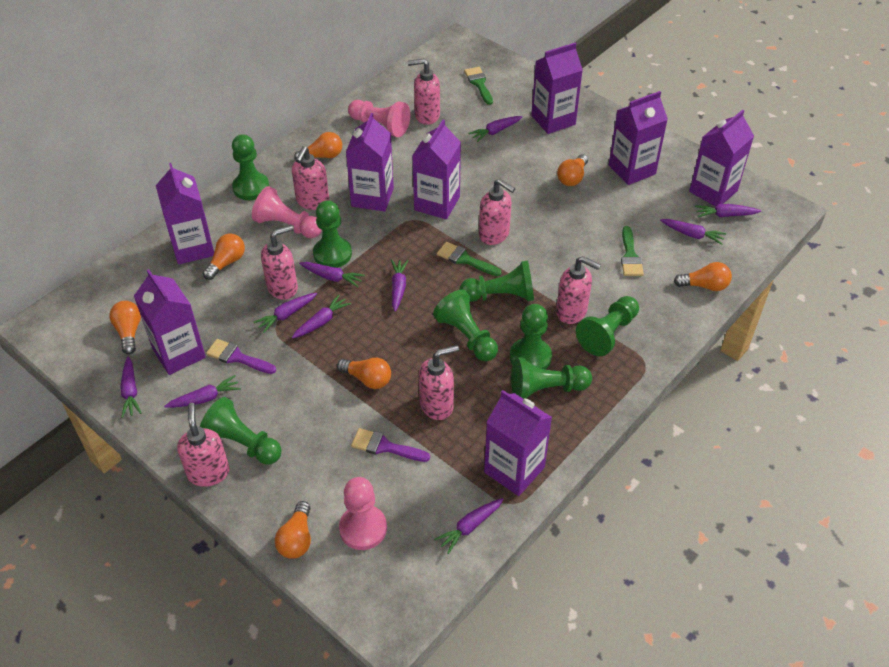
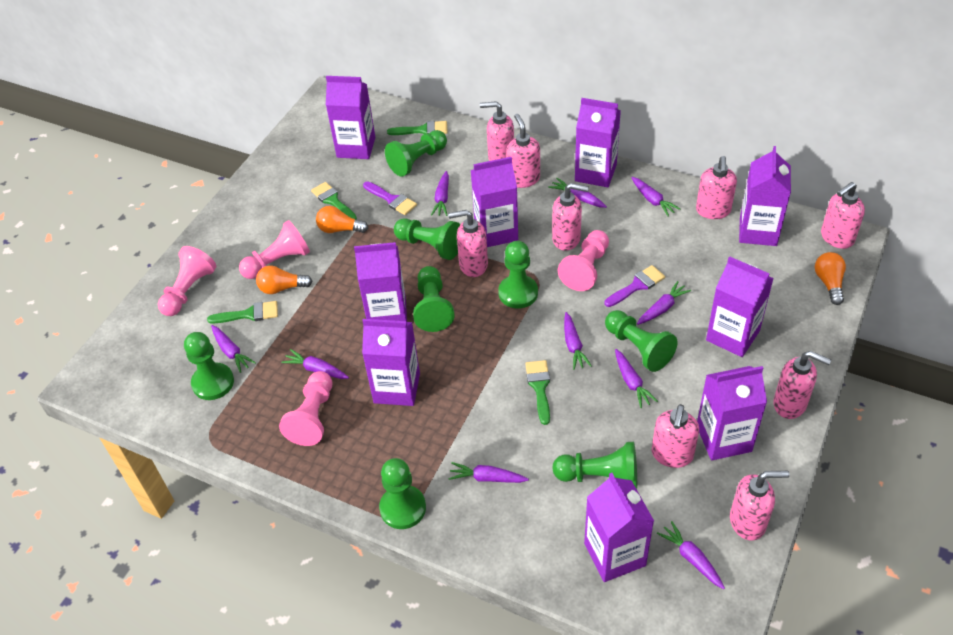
green brush: 3 -> 4
orange light bulb: 7 -> 3
pink pawn: 3 -> 4
pink soap dispenser: 7 -> 9
purple carton: 8 -> 9

